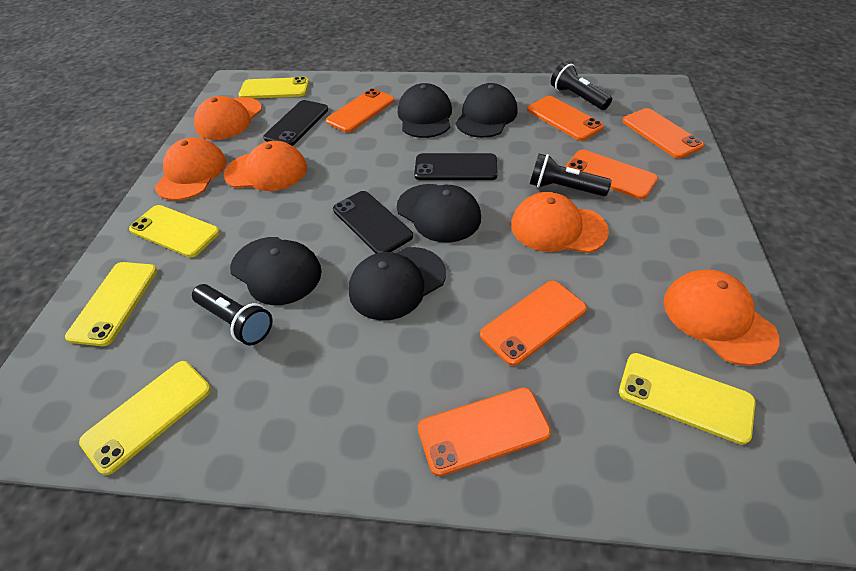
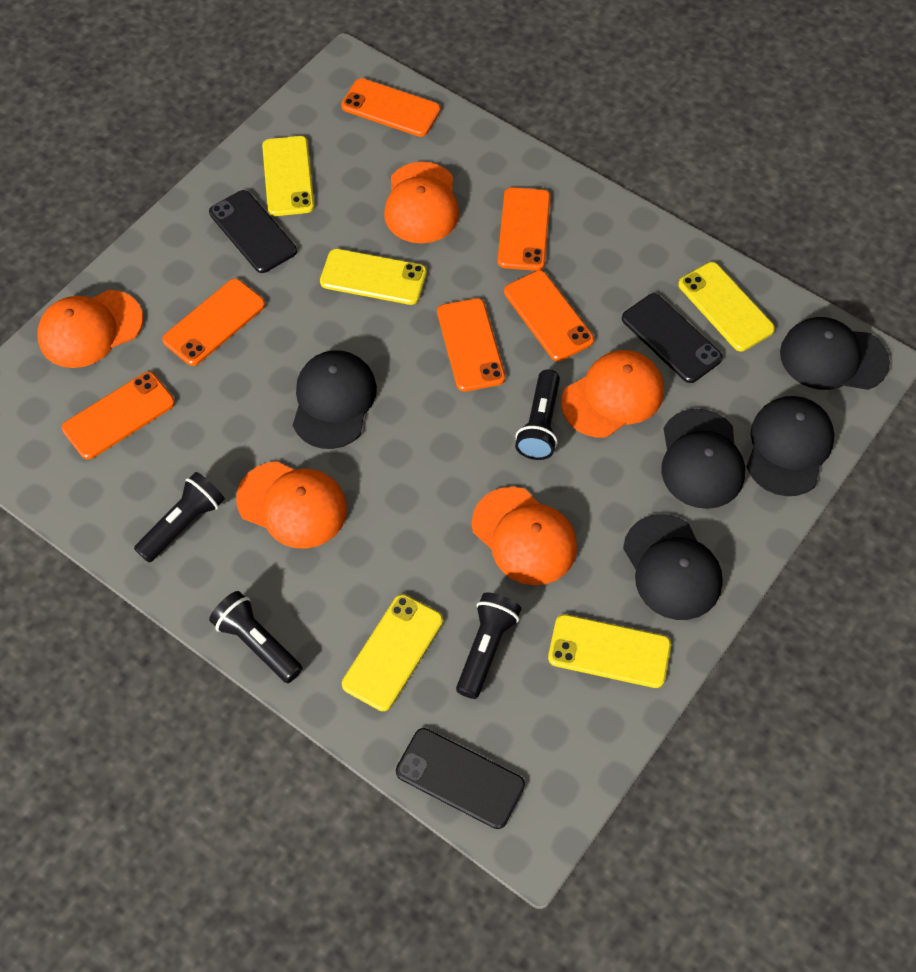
black flashlight: 3 -> 4

